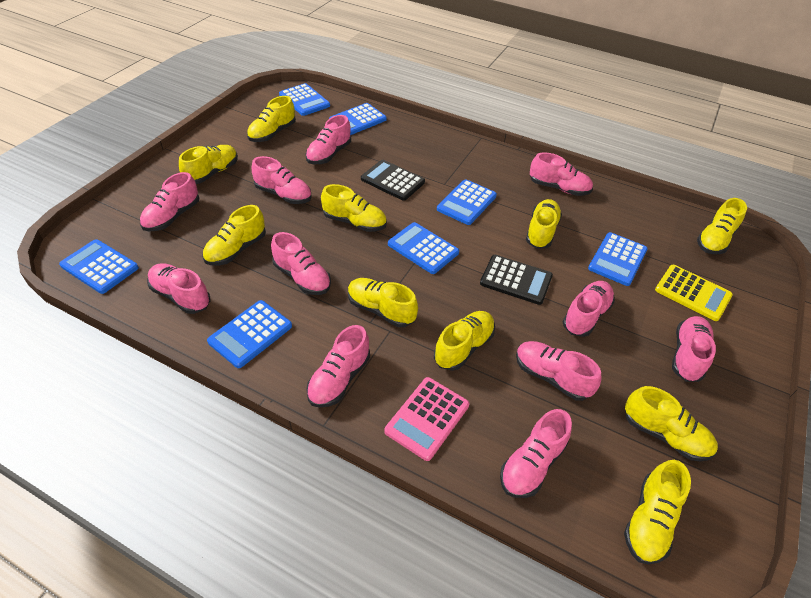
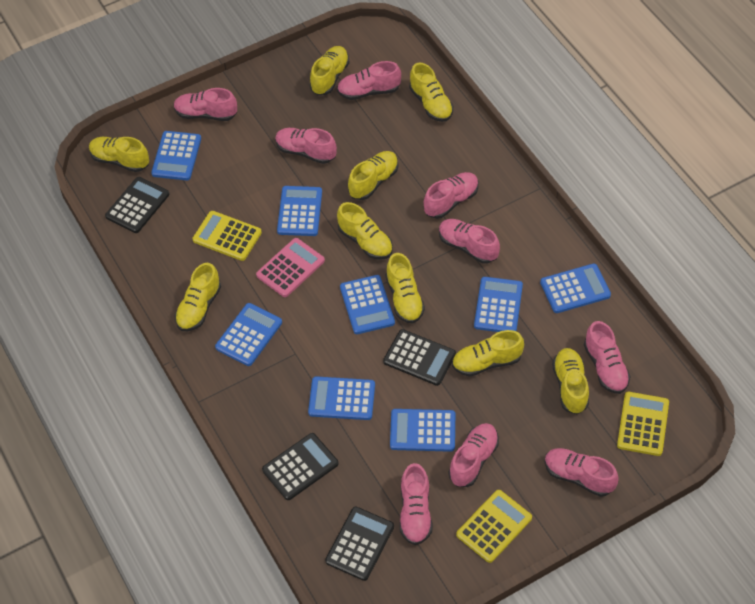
black calculator: 2 -> 4
blue calculator: 7 -> 8
pink shoe: 11 -> 9
yellow calculator: 1 -> 3
yellow shoe: 10 -> 9

